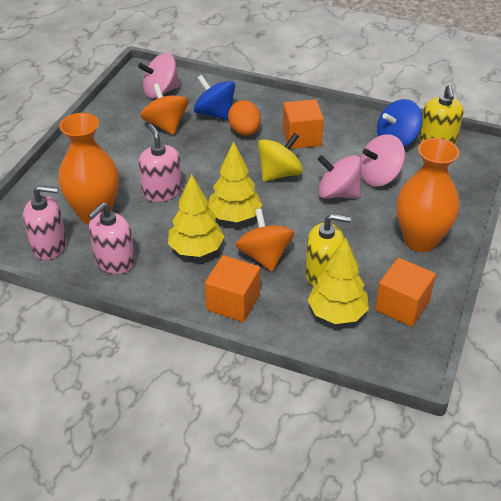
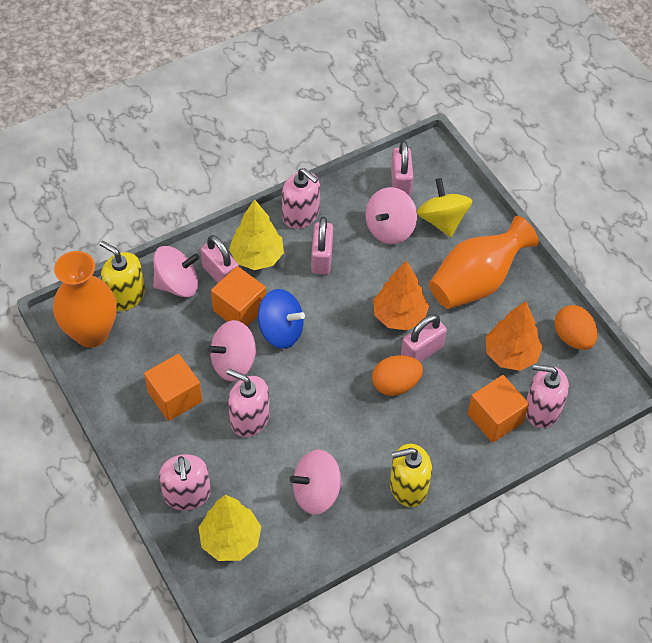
blue spinning top: 2 -> 1
orange egg: 1 -> 2
orange spinning top: 2 -> 0
orange tree: 0 -> 2
pink padlock: 0 -> 4
pink soap dispenser: 3 -> 4
pink spinning top: 3 -> 4
yellow tree: 3 -> 2

